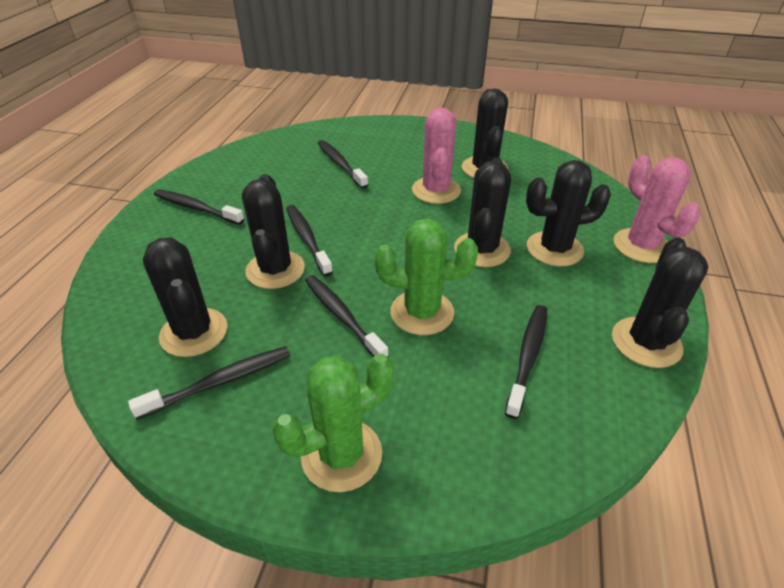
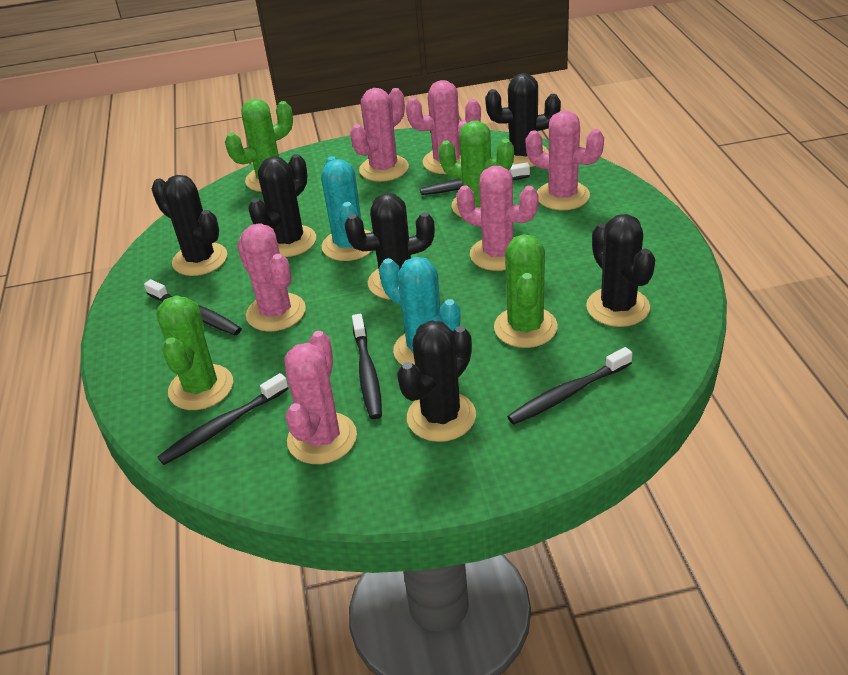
black toothbrush: 6 -> 5
green cactus: 2 -> 4
pink cactus: 2 -> 6
turquoise cactus: 0 -> 2

